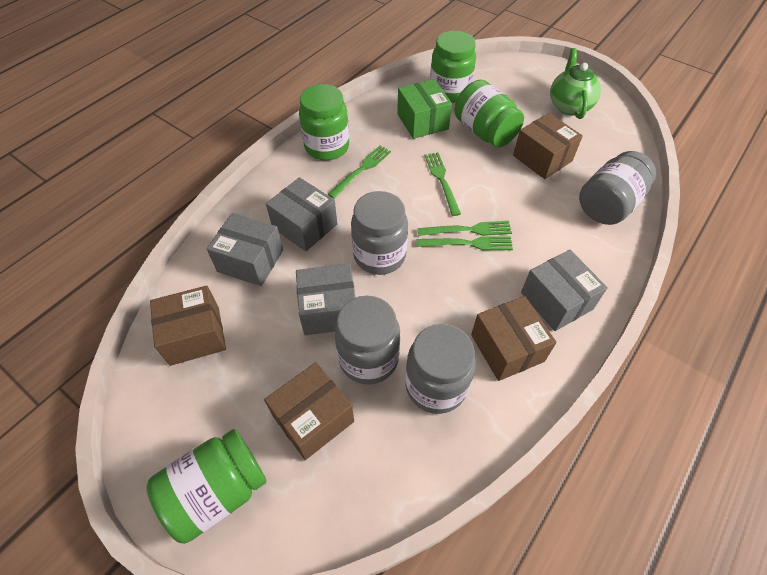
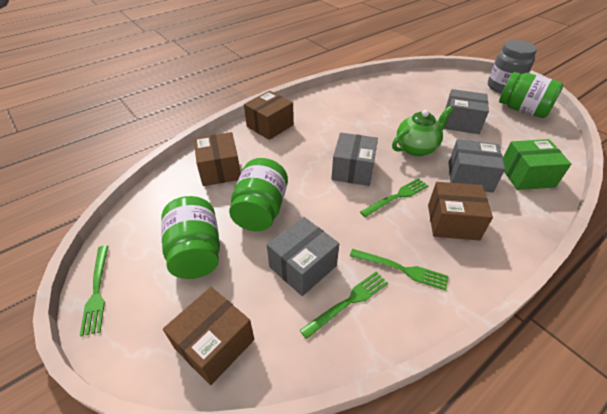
green jar: 4 -> 3
grey jar: 4 -> 1

